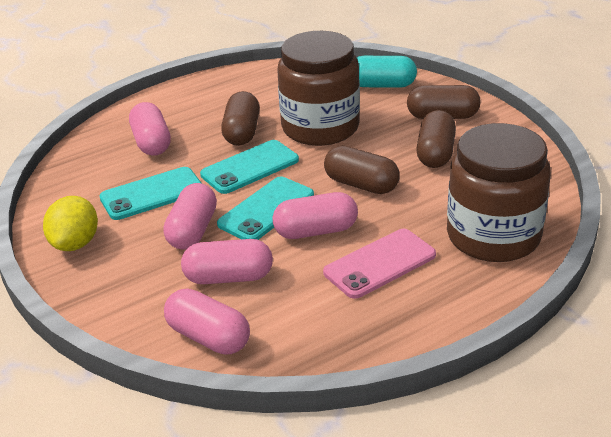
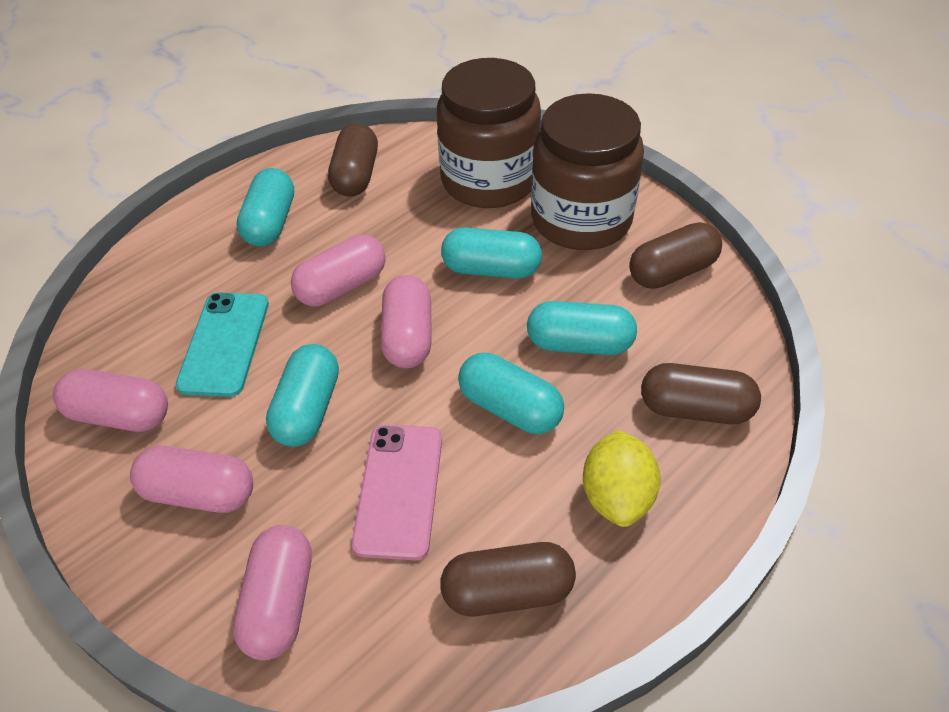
turquoise capsule: 1 -> 5
turquoise phone: 3 -> 1

